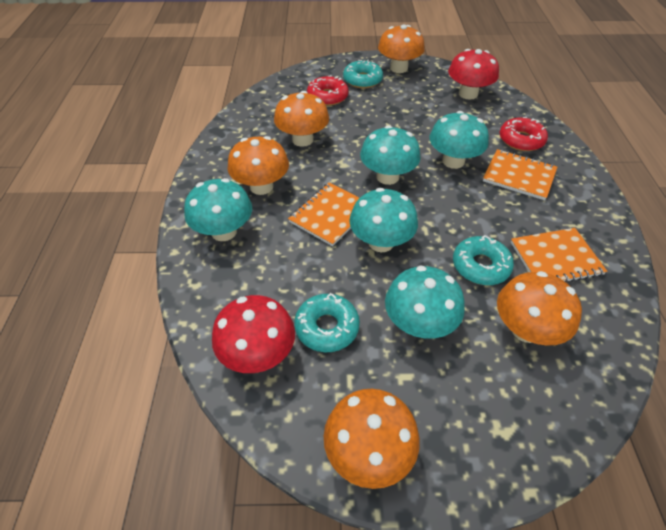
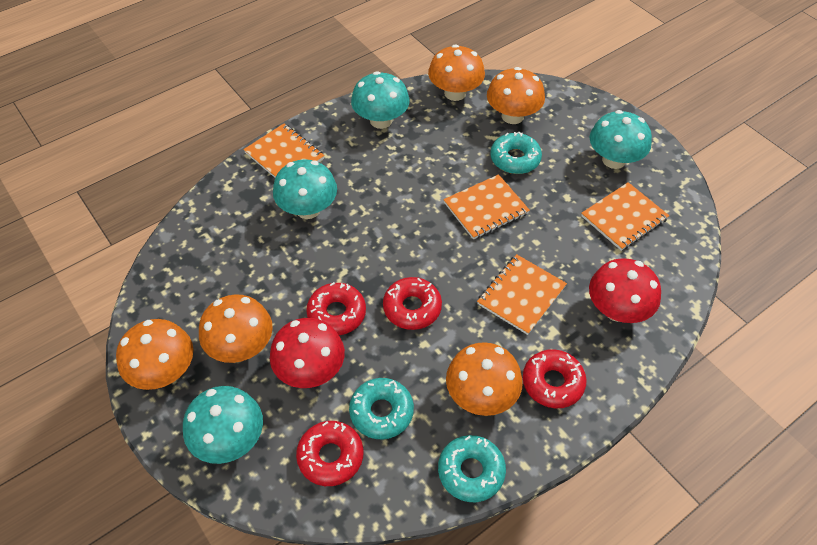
orange notebook: 3 -> 4
red donut: 2 -> 4
turquoise mushroom: 5 -> 4

